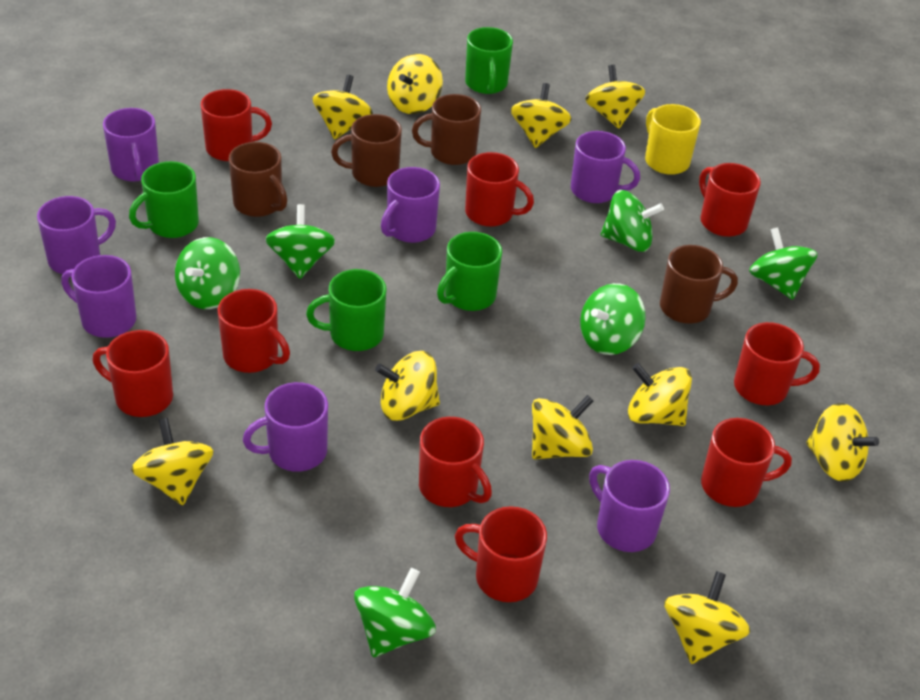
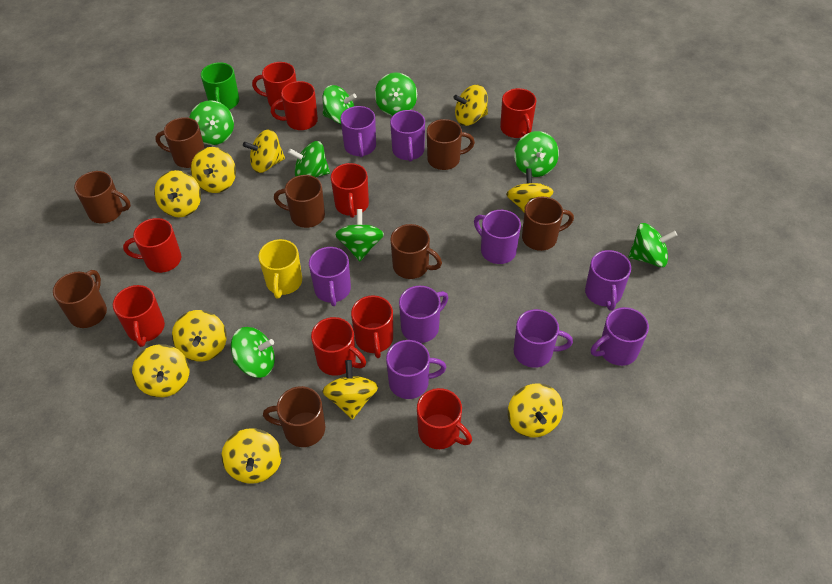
brown mug: 4 -> 8
green mug: 4 -> 1
green spinning top: 6 -> 8
purple mug: 7 -> 9

